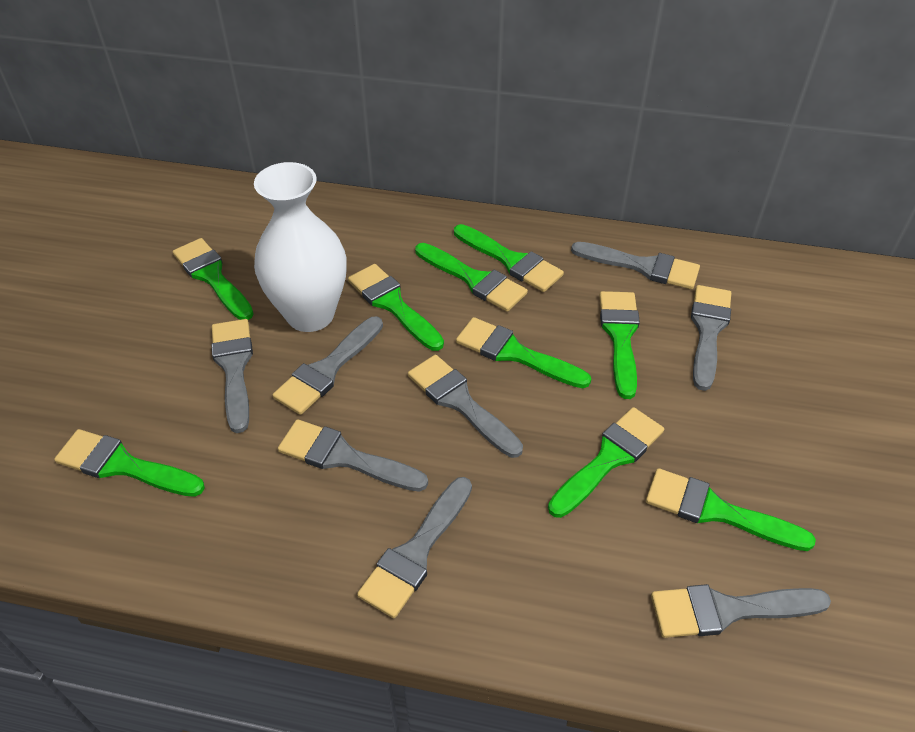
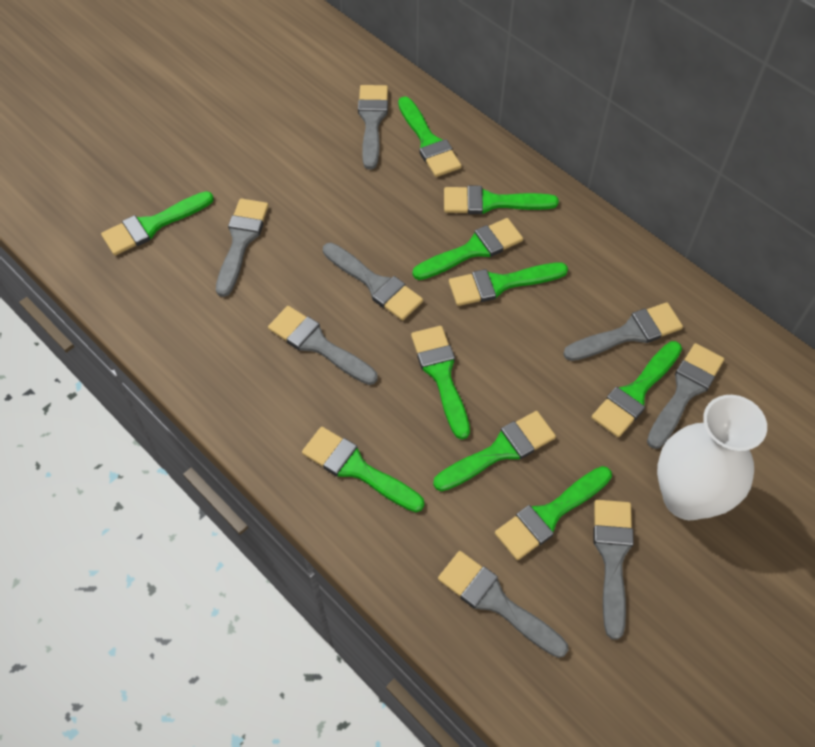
green brush: 9 -> 10

